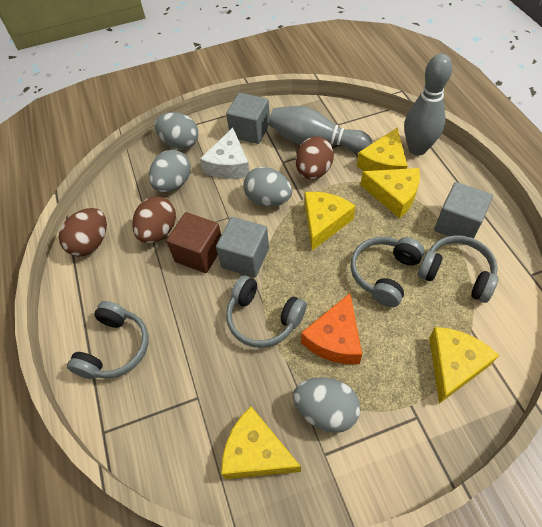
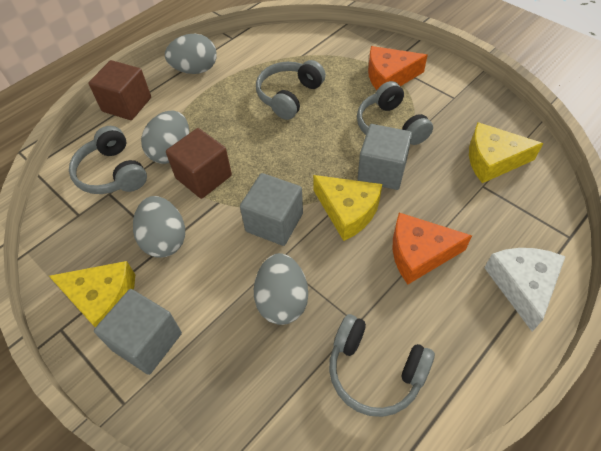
brown cube: 1 -> 2
brown egg: 3 -> 0
grey bowling pin: 2 -> 0
orange cheese: 1 -> 2
yellow cheese: 5 -> 3

